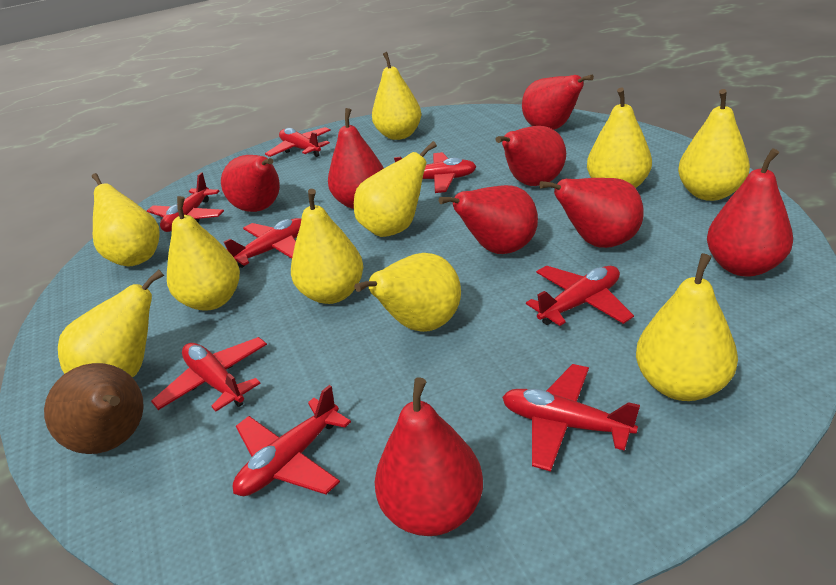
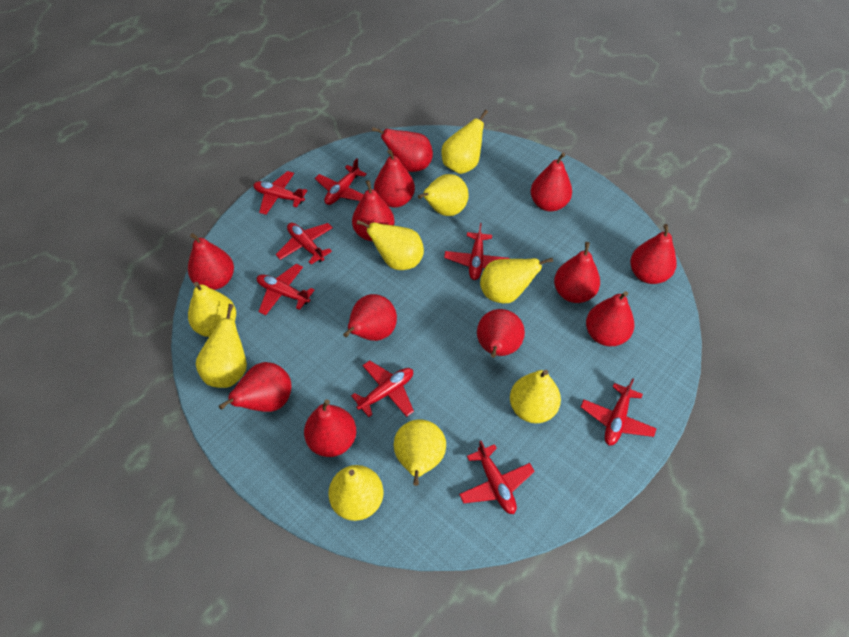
brown pear: 1 -> 0
red pear: 8 -> 12
yellow pear: 10 -> 9

